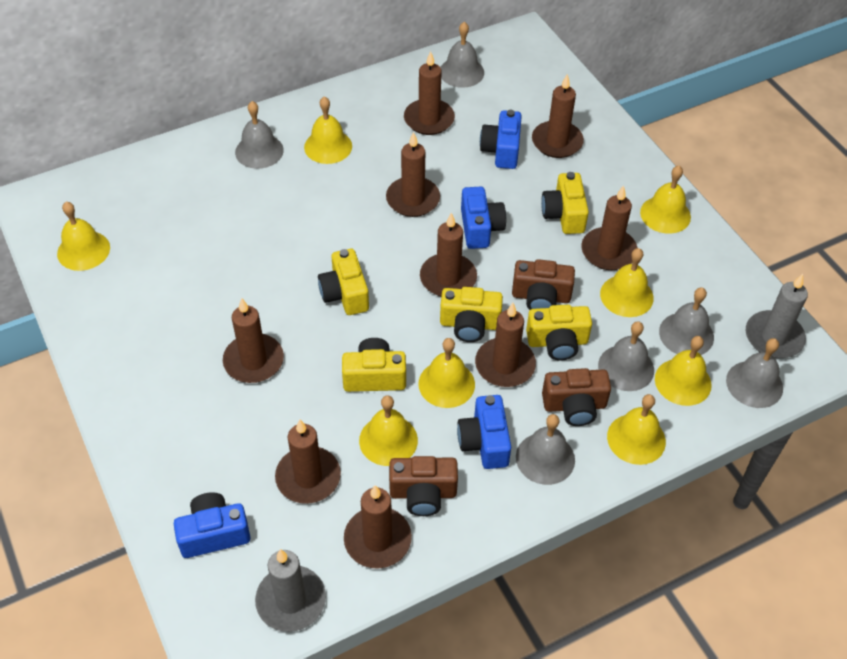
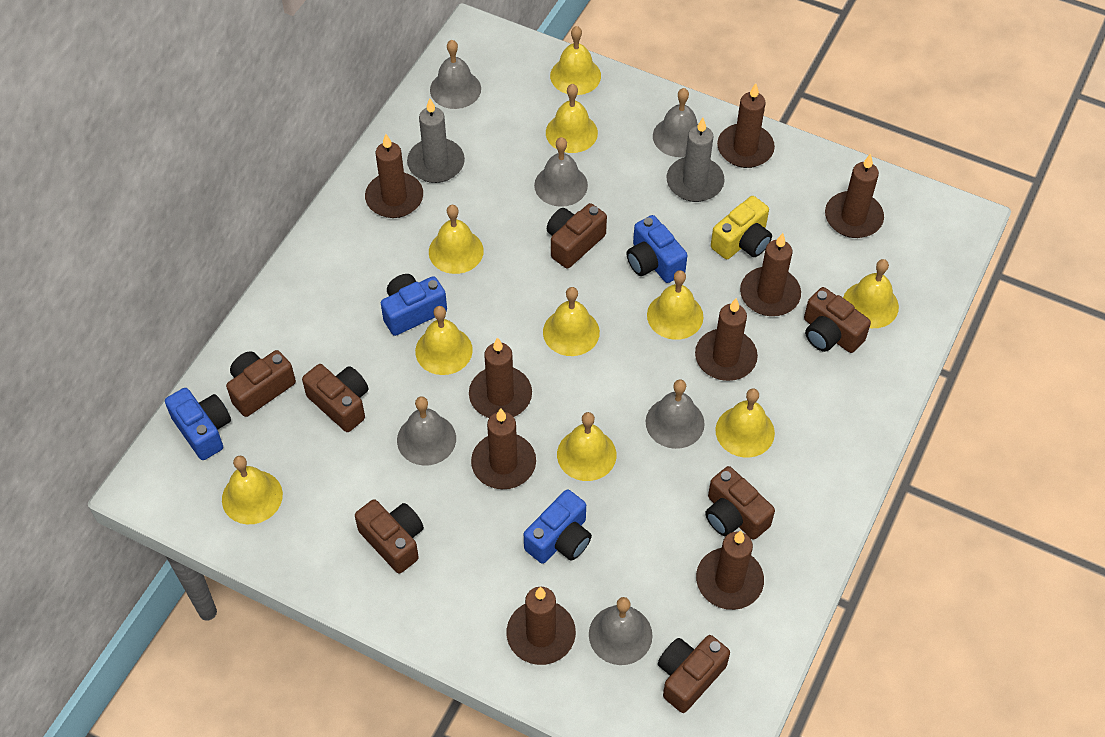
brown camera: 3 -> 7
yellow bell: 8 -> 10
yellow camera: 5 -> 1

